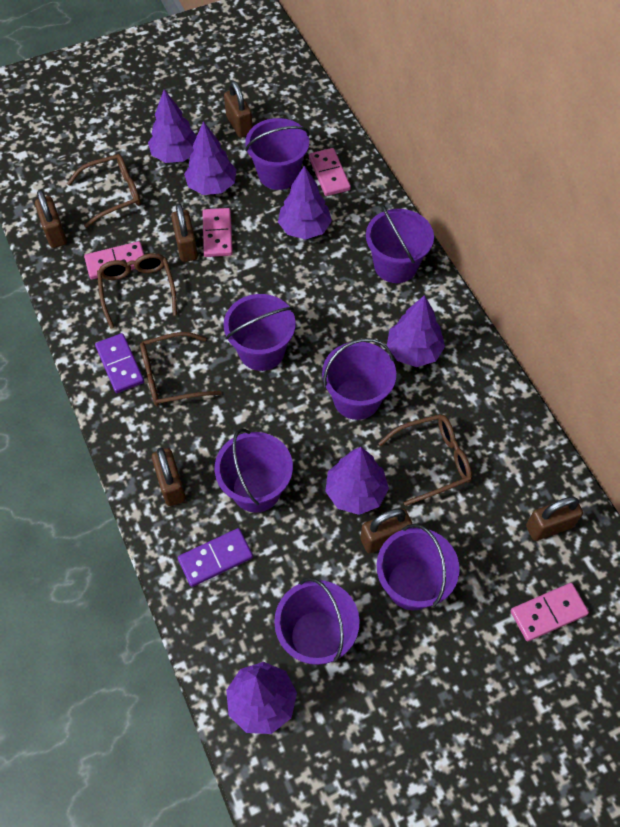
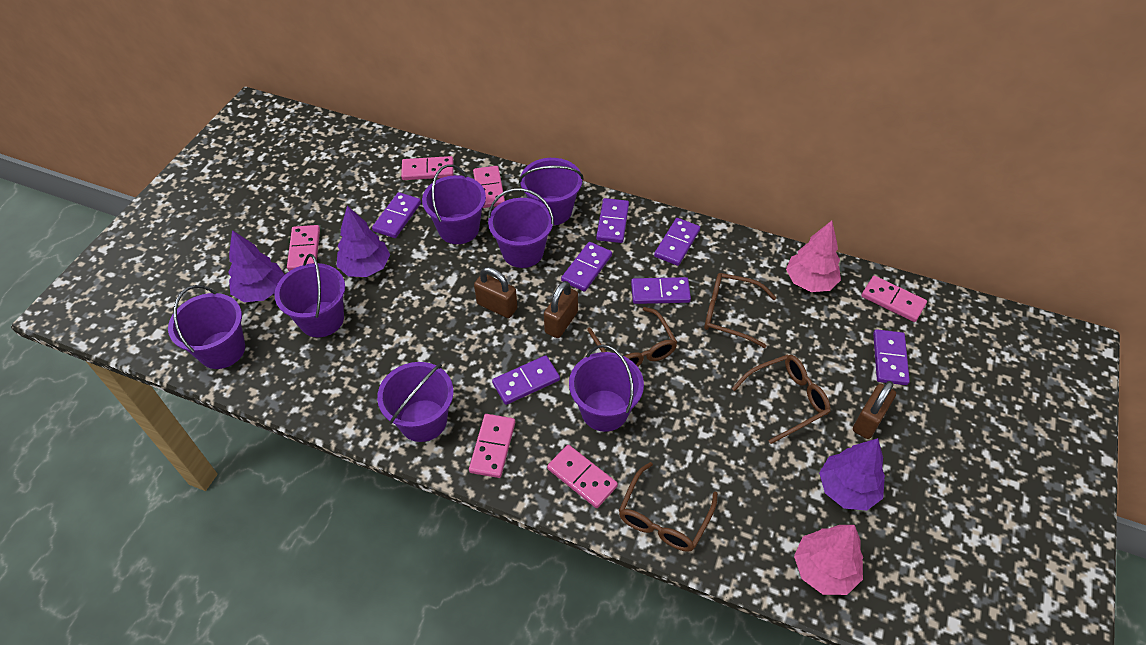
brown padlock: 6 -> 3
pink domino: 4 -> 6
pink tree: 0 -> 2
purple domino: 2 -> 7
purple tree: 6 -> 3

